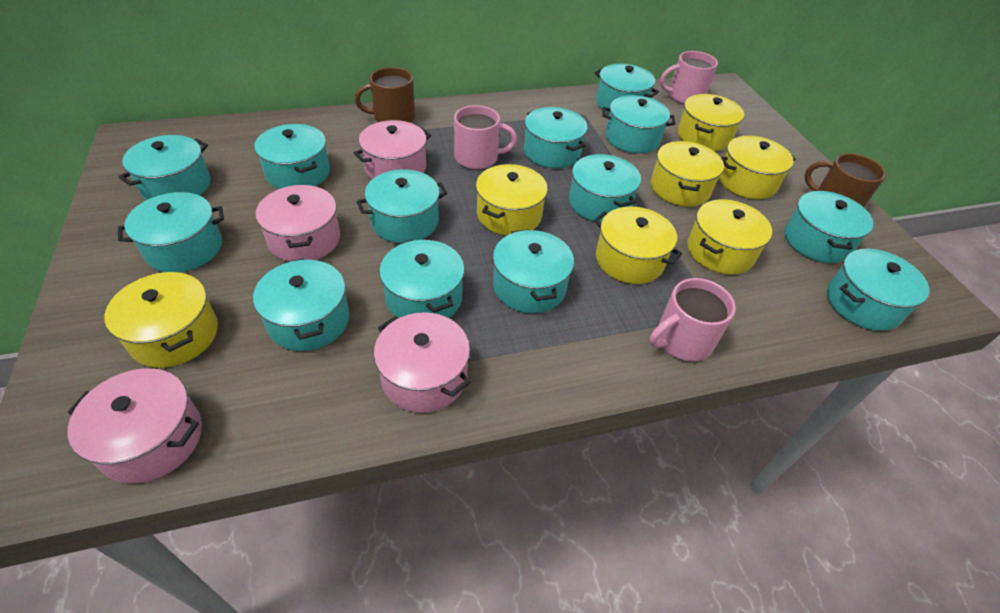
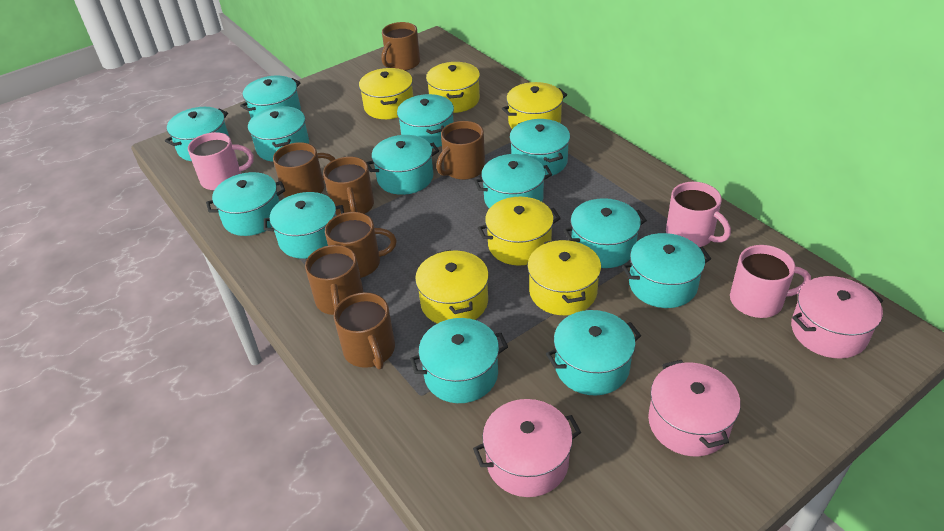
brown mug: 2 -> 7
pink pot: 4 -> 3
yellow pot: 7 -> 6

